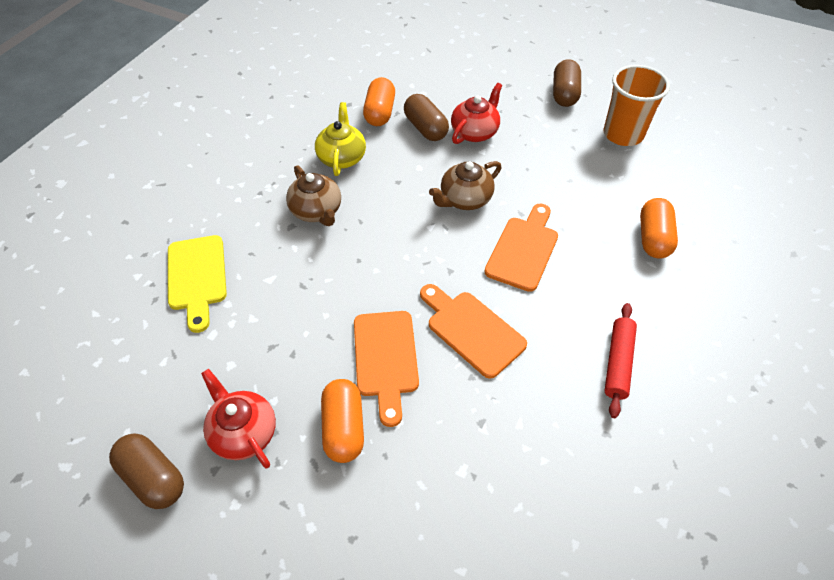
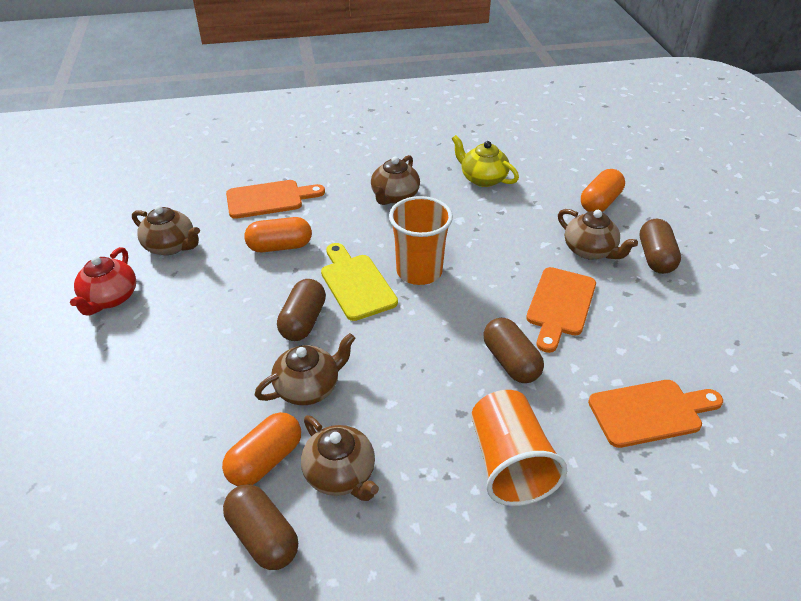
brown capsule: 3 -> 4
brown teapot: 2 -> 5
orange cup: 1 -> 2
red rolling pin: 1 -> 0
red teapot: 2 -> 1

